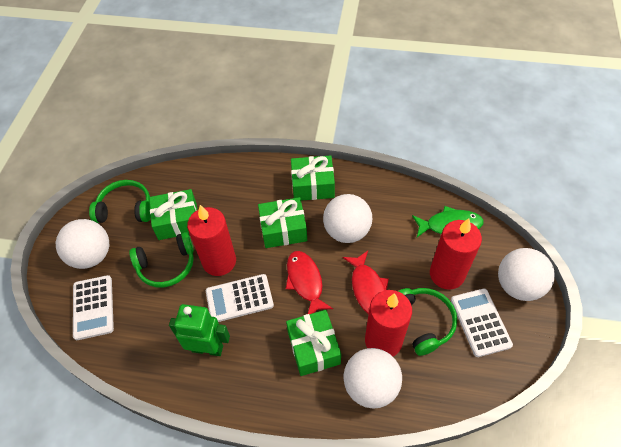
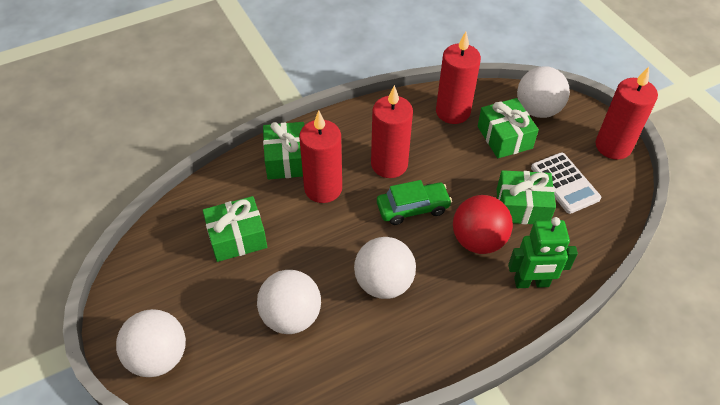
green car: 0 -> 1
green fish: 1 -> 0
green headphones: 3 -> 0
red ball: 0 -> 1
red candle: 3 -> 4
red fish: 2 -> 0
white calculator: 3 -> 1

